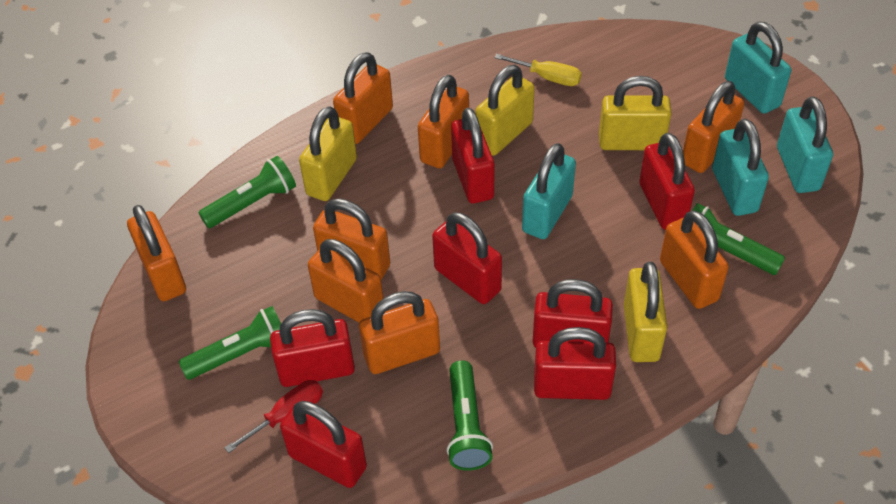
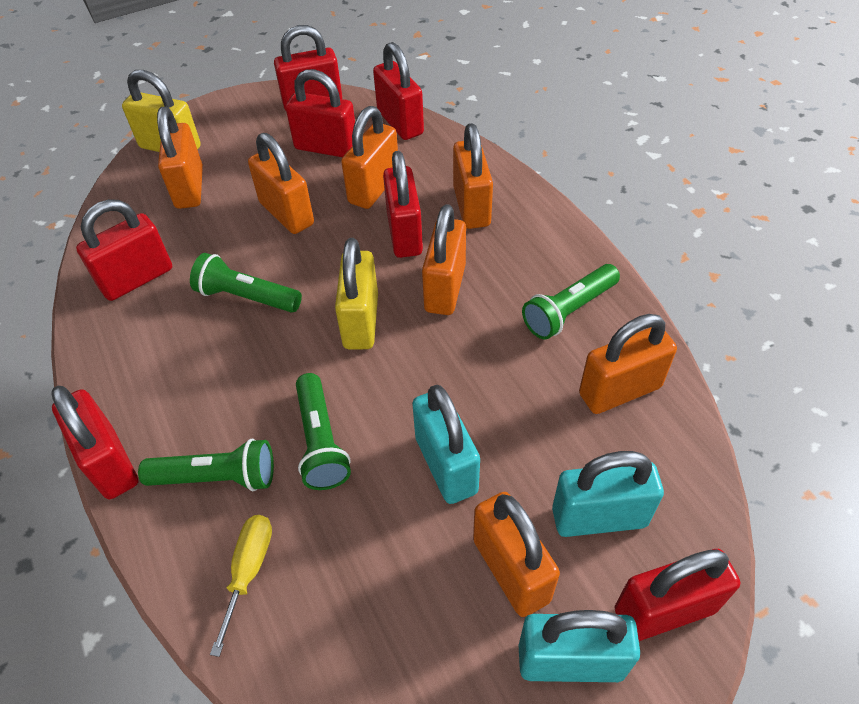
orange padlock: 8 -> 7
red screwdriver: 1 -> 0
turquoise padlock: 4 -> 3
yellow padlock: 4 -> 2

